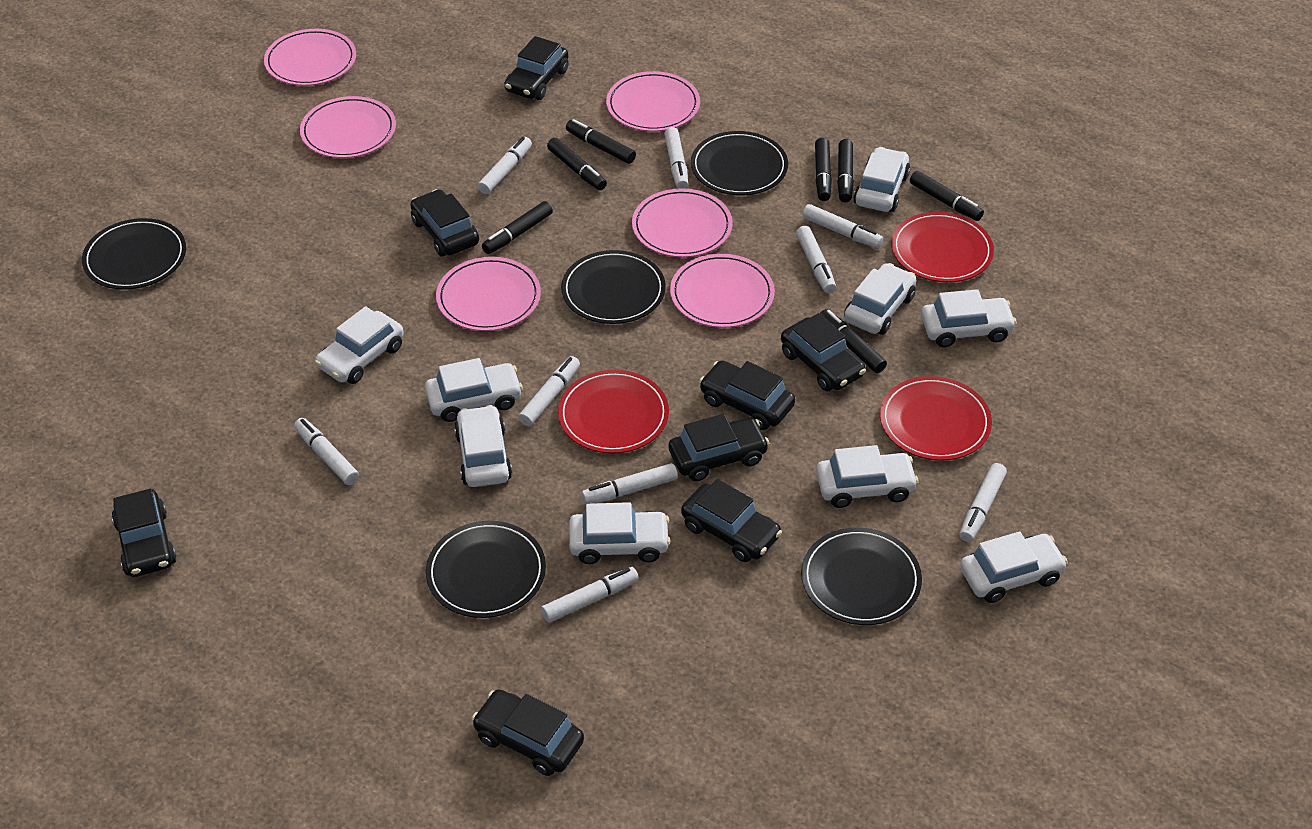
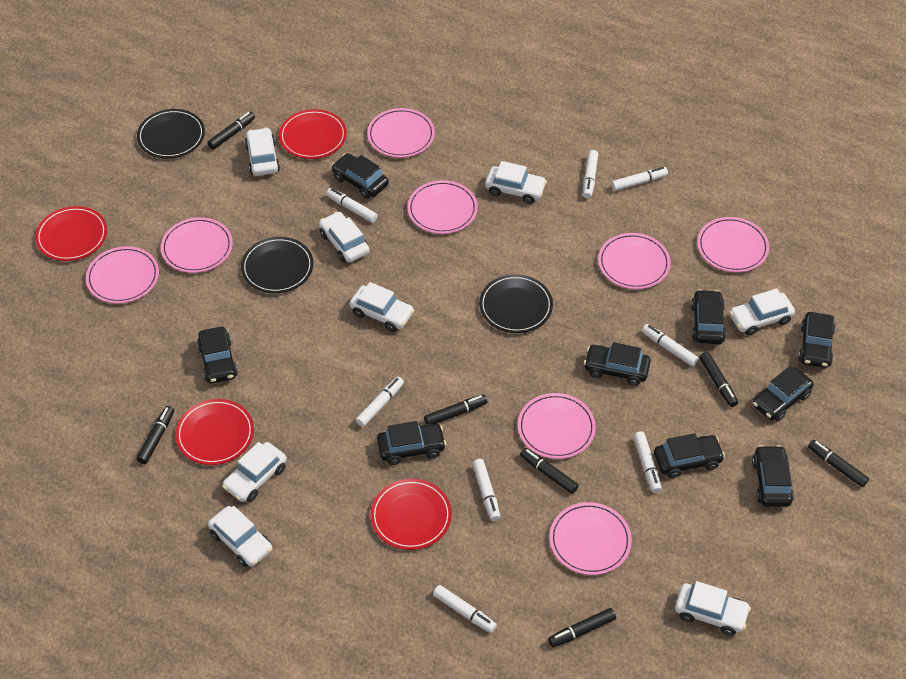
black car: 8 -> 9
black plate: 5 -> 3
pink plate: 6 -> 8
red plate: 3 -> 4
white car: 9 -> 8
white marker: 9 -> 8

